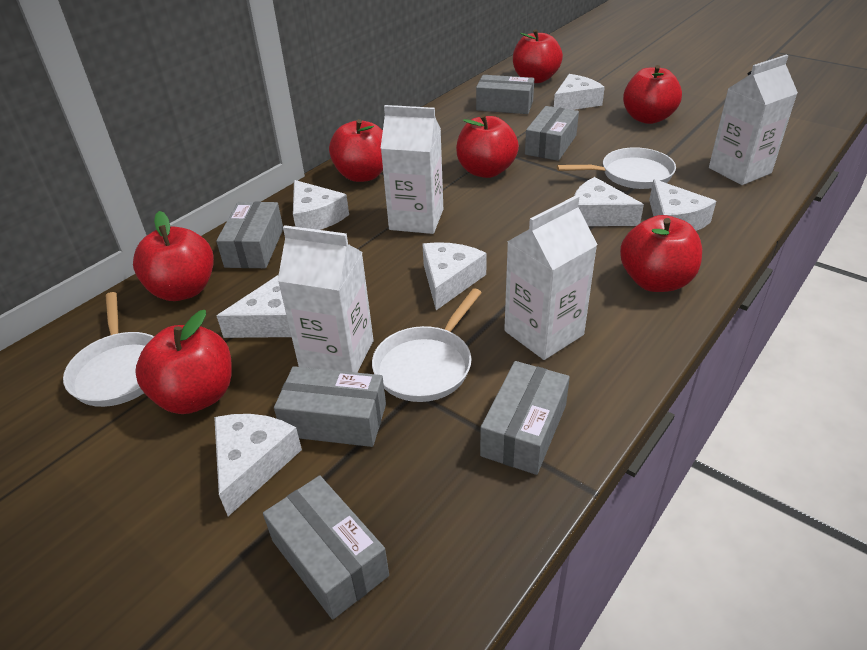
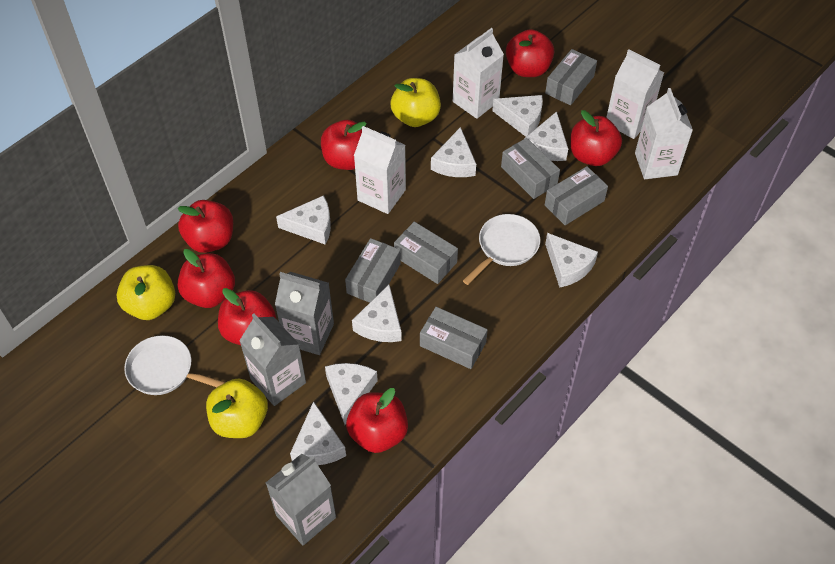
grey carton: 0 -> 3
white cheese: 7 -> 8
white pan: 3 -> 2
yellow apple: 0 -> 3

